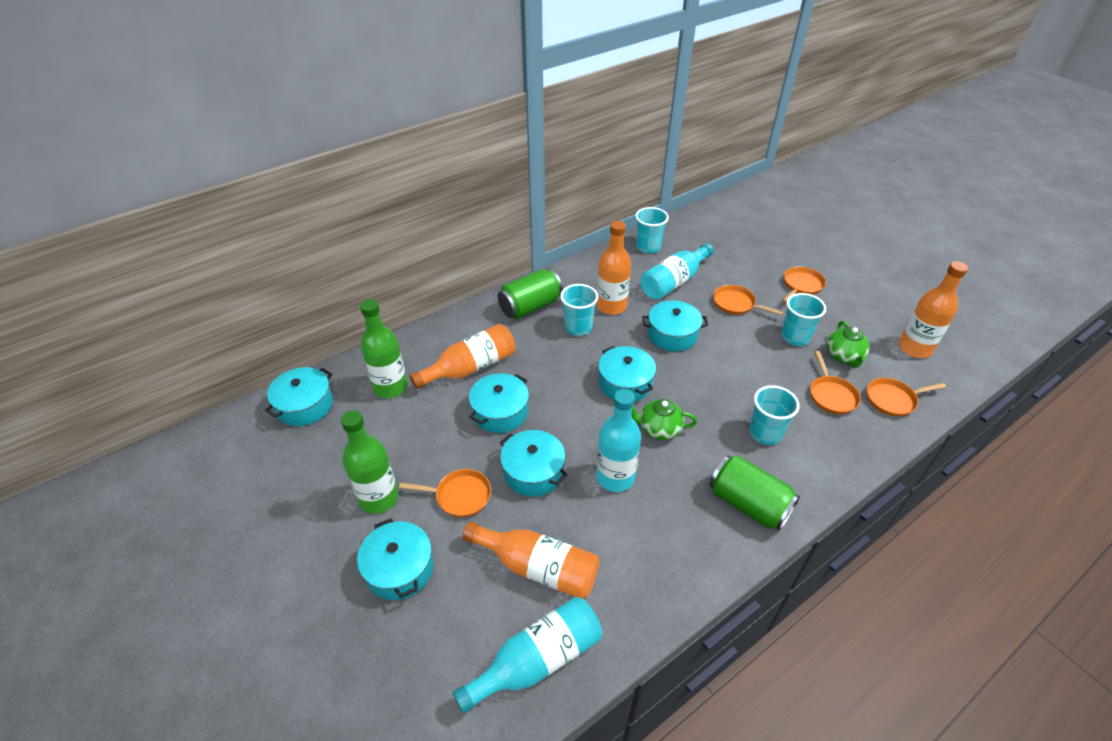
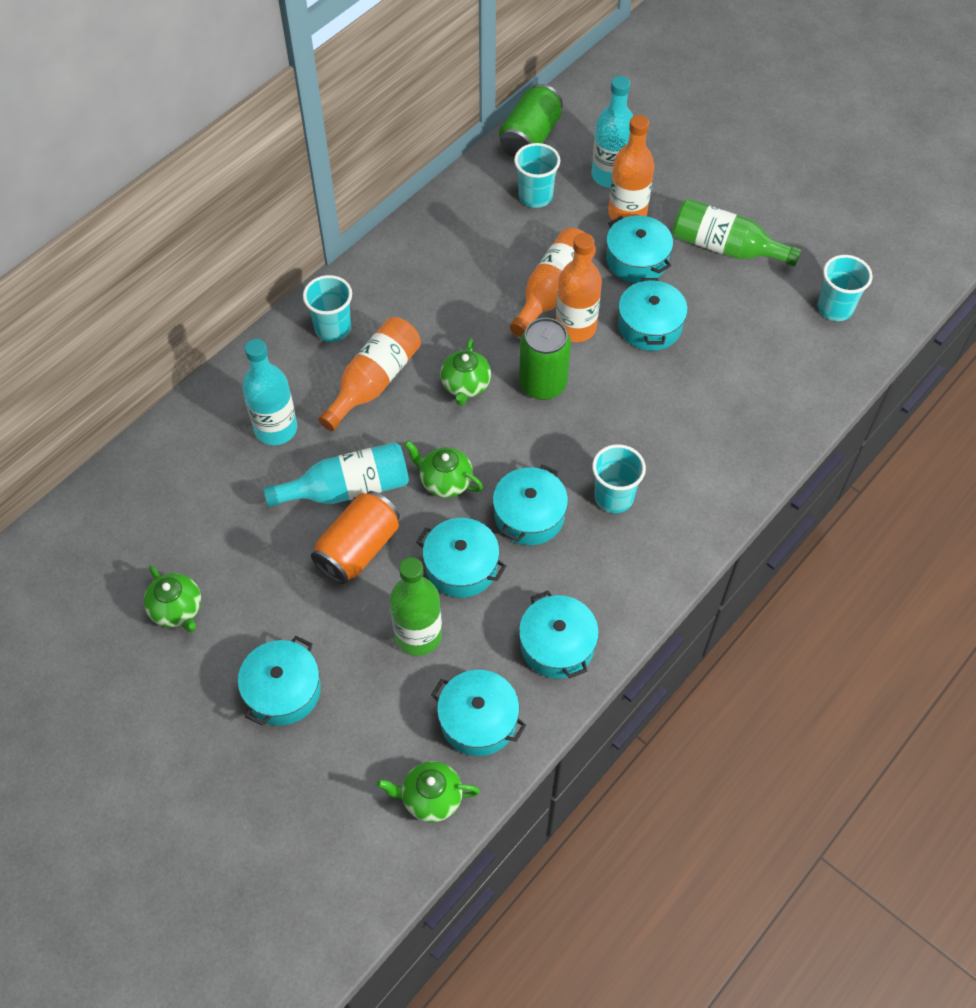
green teapot: 2 -> 4
orange can: 0 -> 1
orange pan: 5 -> 0
turquoise pot: 6 -> 7

